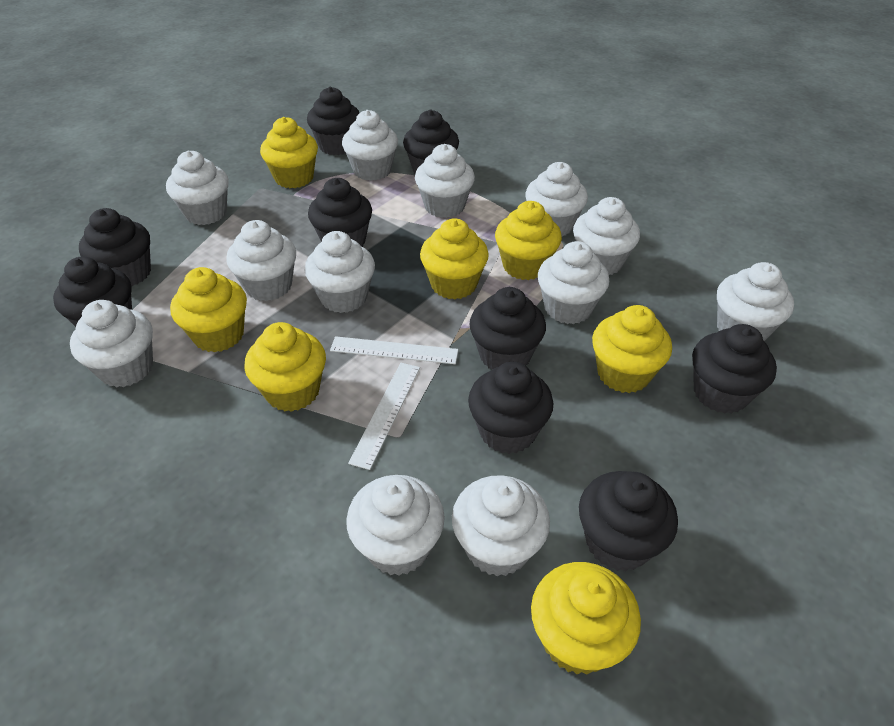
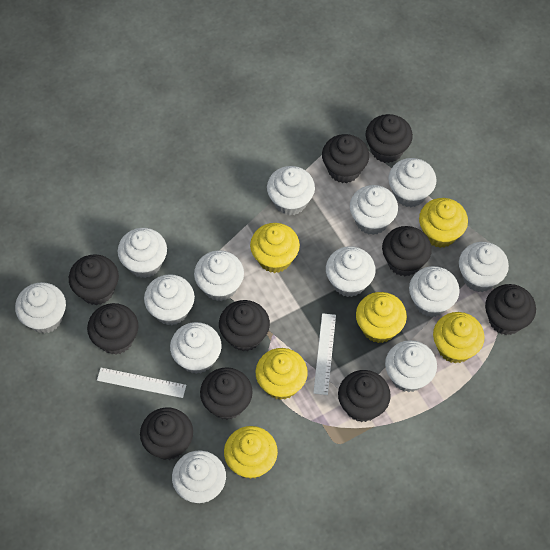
black cupcake: 9 -> 10
white cupcake: 12 -> 13
yellow cupcake: 7 -> 6

